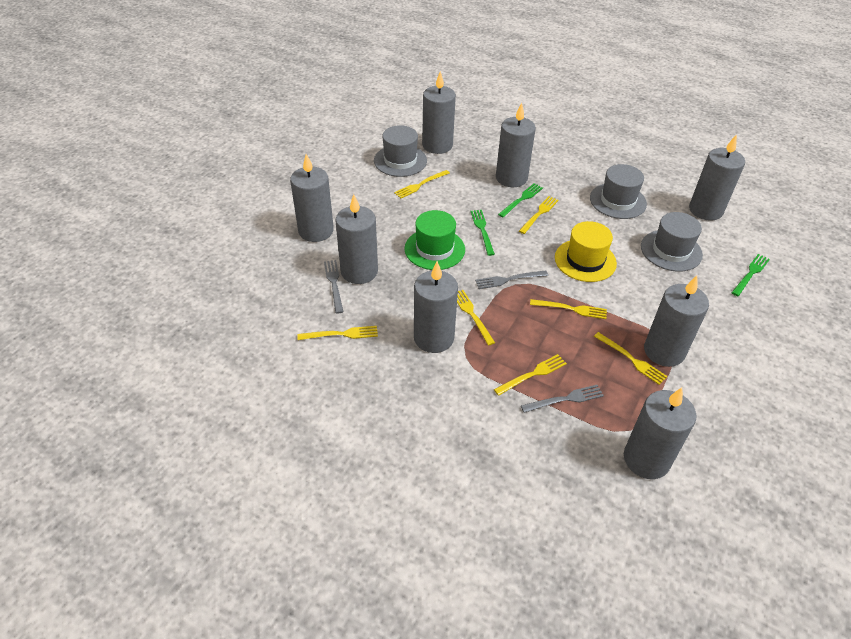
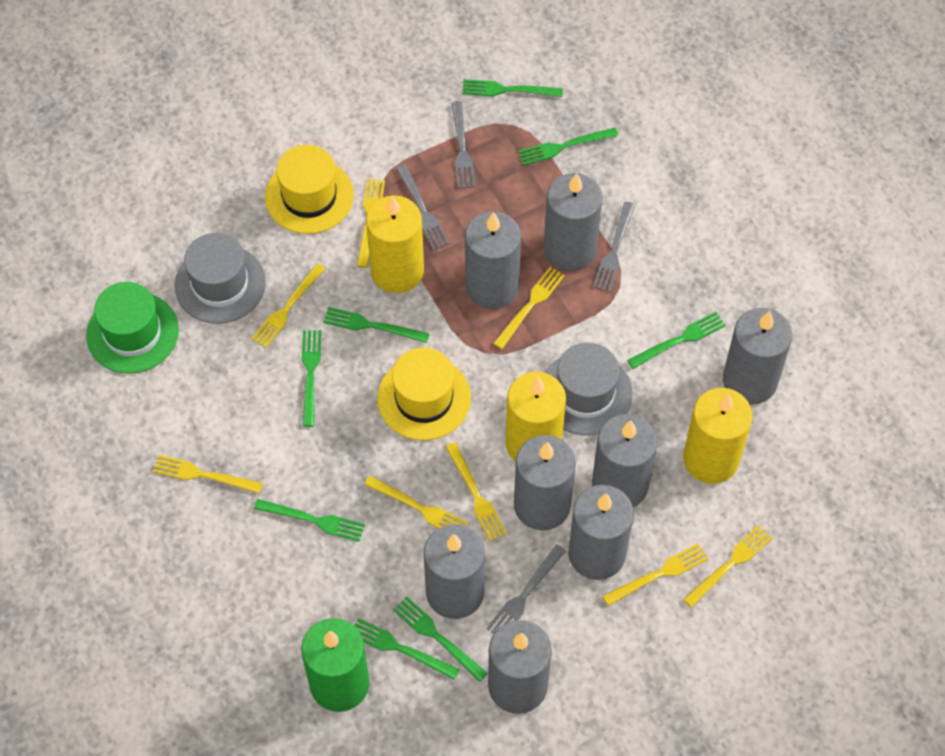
green candle: 0 -> 1
green fork: 3 -> 8
grey fork: 3 -> 4
grey hat: 3 -> 2
yellow candle: 0 -> 3
yellow fork: 7 -> 8
yellow hat: 1 -> 2

